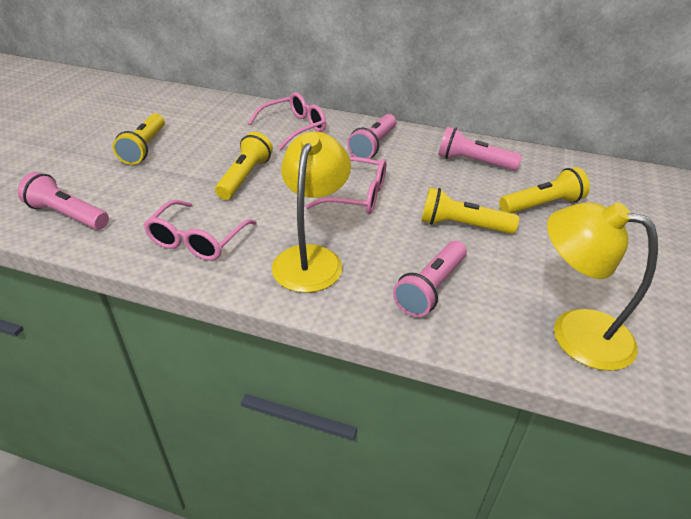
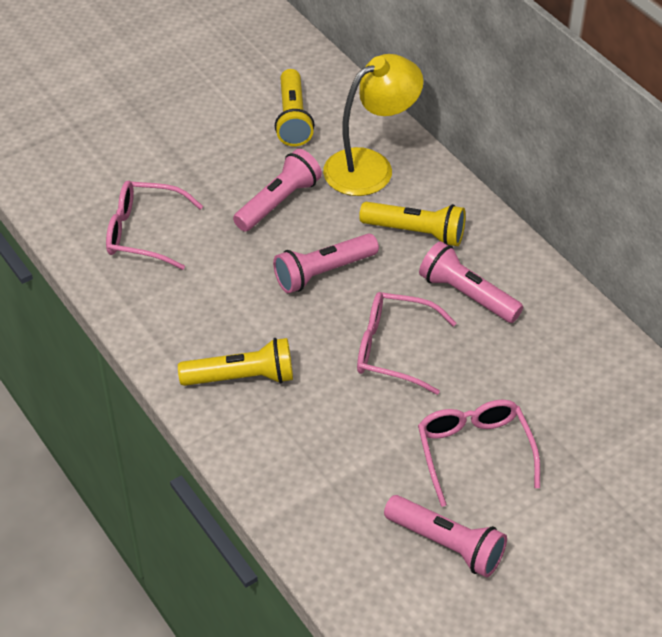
yellow flashlight: 4 -> 3
yellow lamp: 2 -> 1

